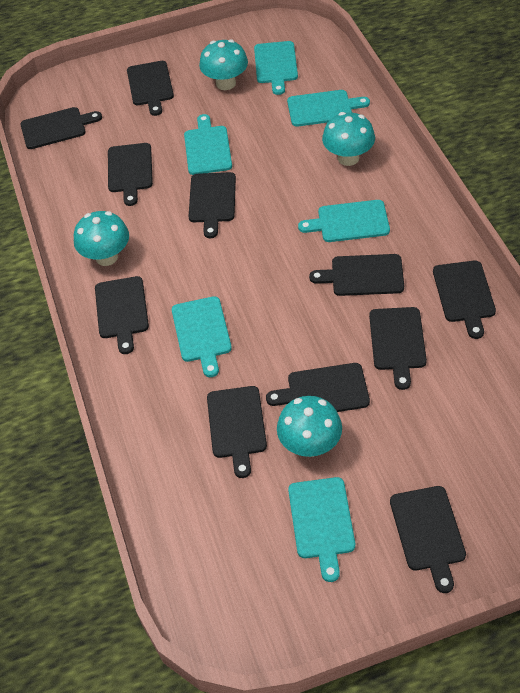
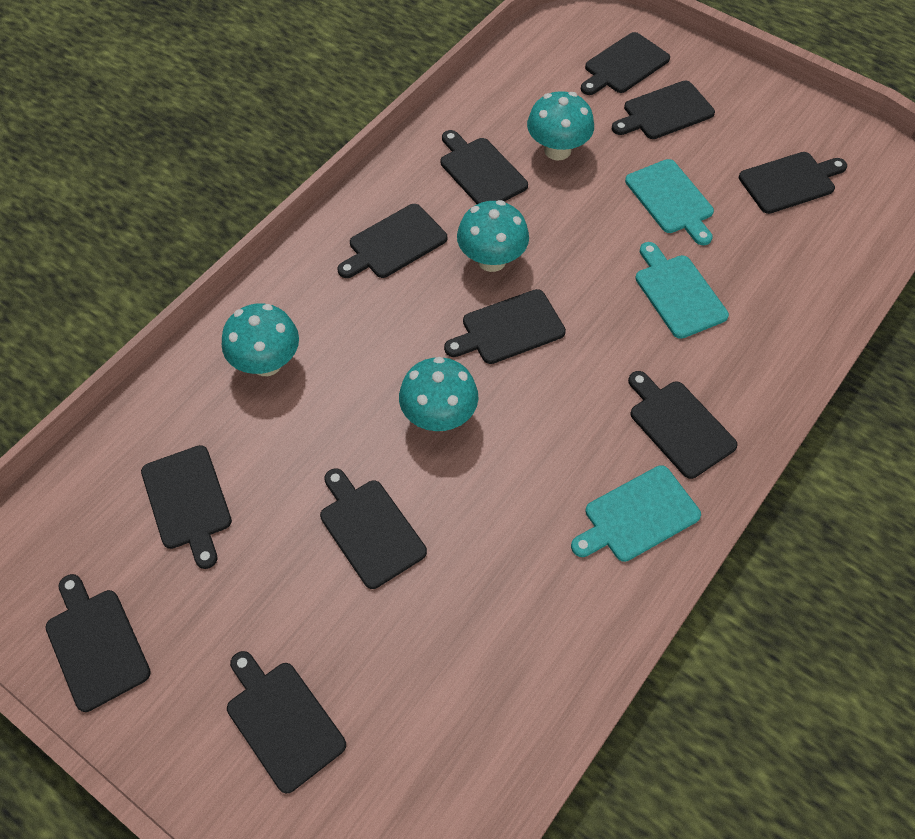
turquoise cutting board: 6 -> 3

